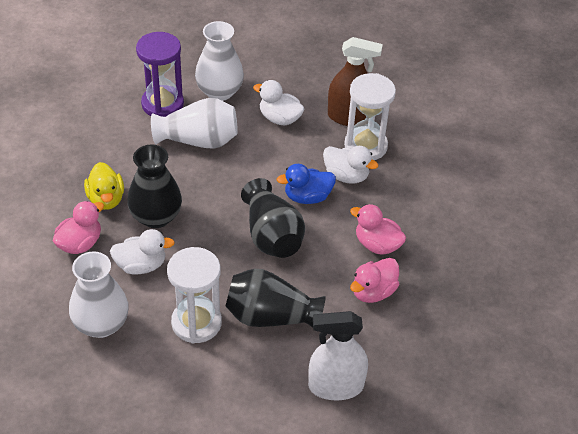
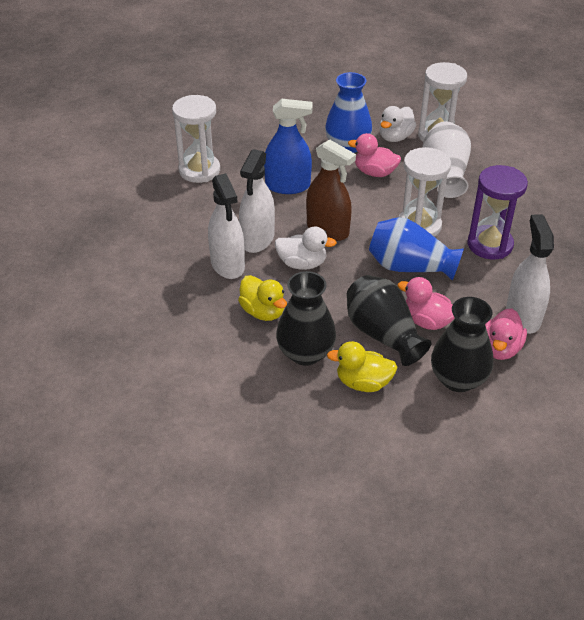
blue duck: 1 -> 0
blue spray bottle: 0 -> 1
blue vase: 0 -> 2
white duck: 3 -> 2
white hourglass: 2 -> 3
white spray bottle: 1 -> 3
white vase: 3 -> 1
yellow duck: 1 -> 2

